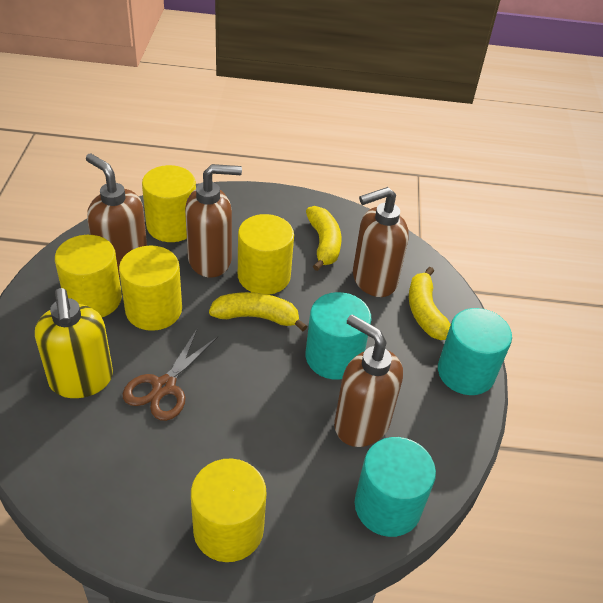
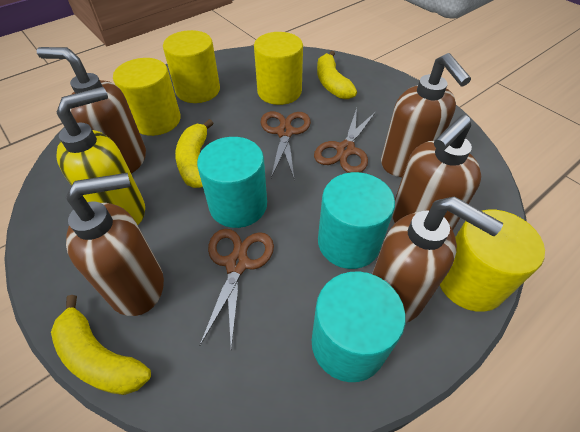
brown scissors: 1 -> 3
brown soap dispenser: 4 -> 5
yellow cylinder: 5 -> 4

